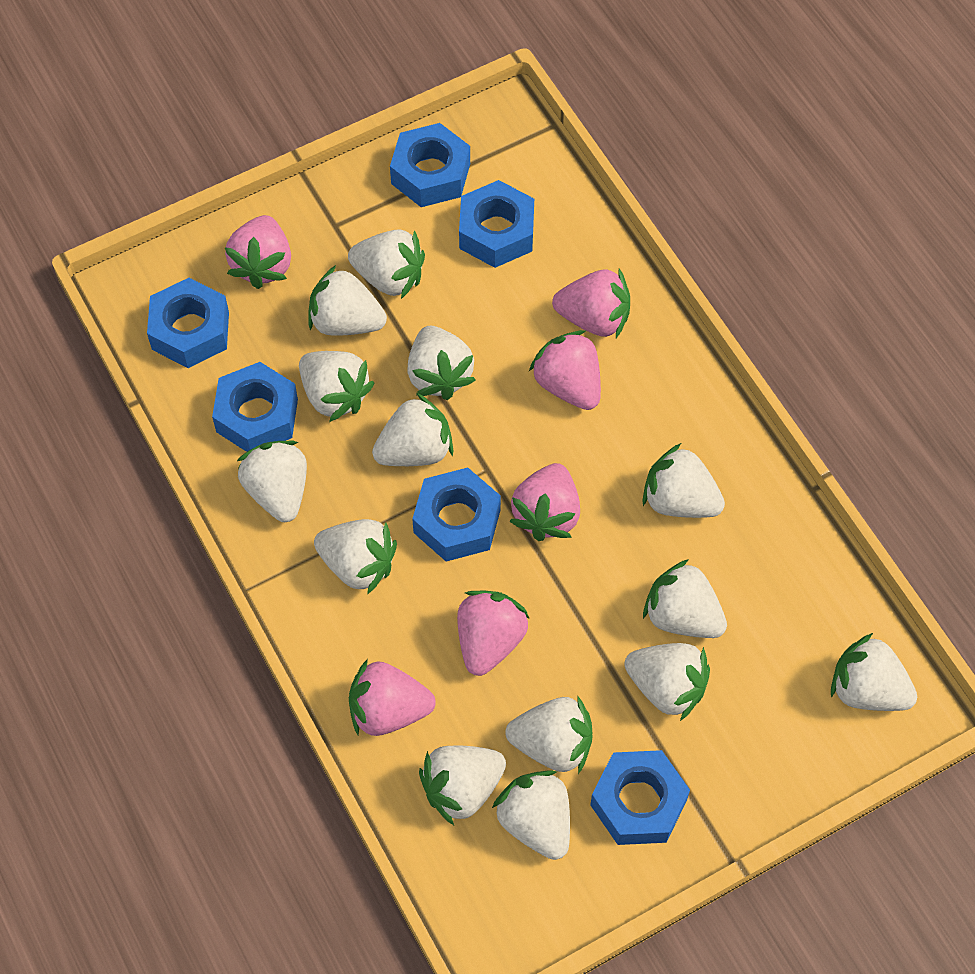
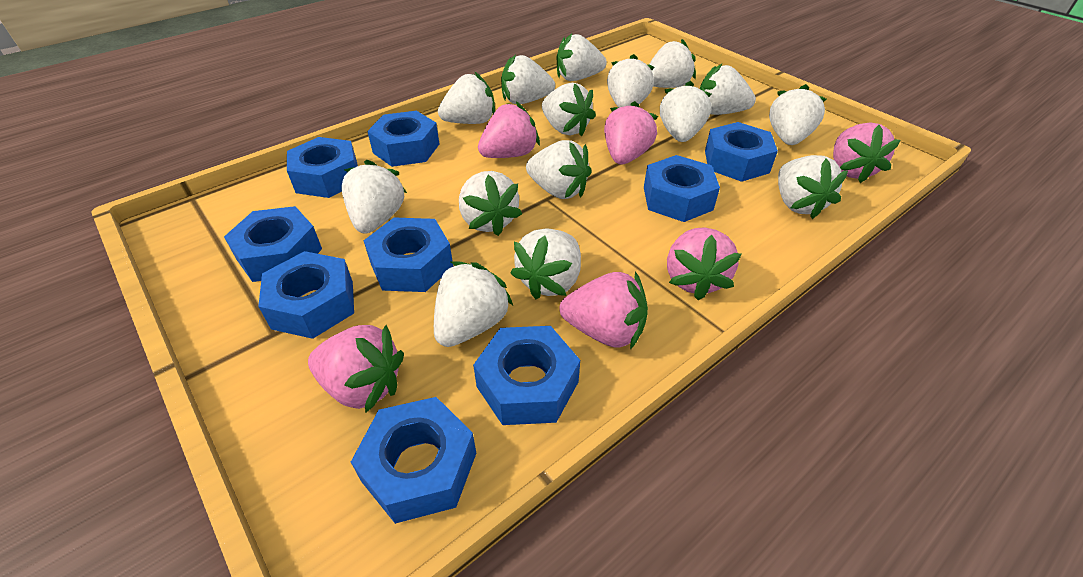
blue nut: 6 -> 9
white strawberry: 14 -> 15

